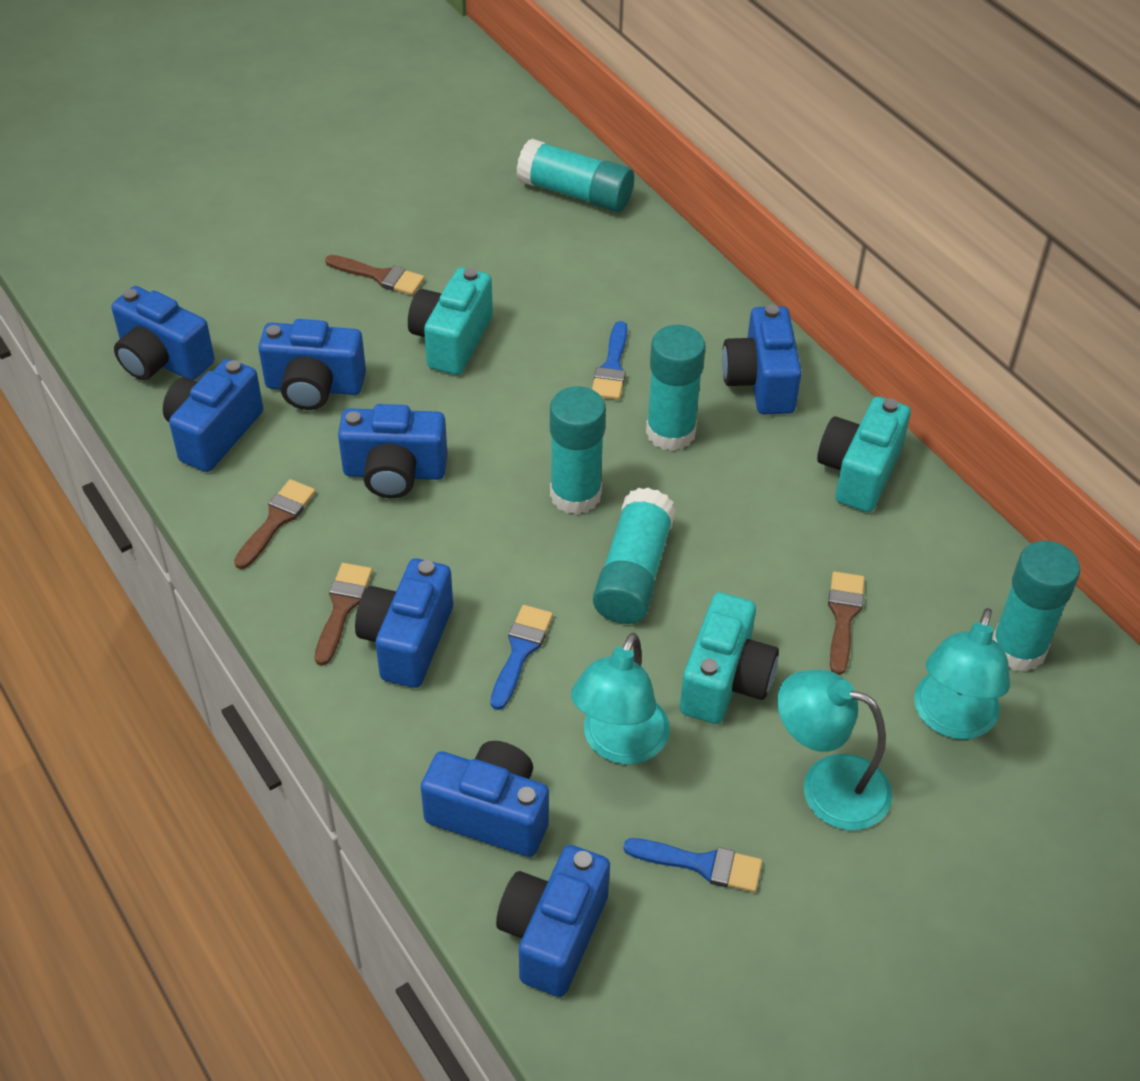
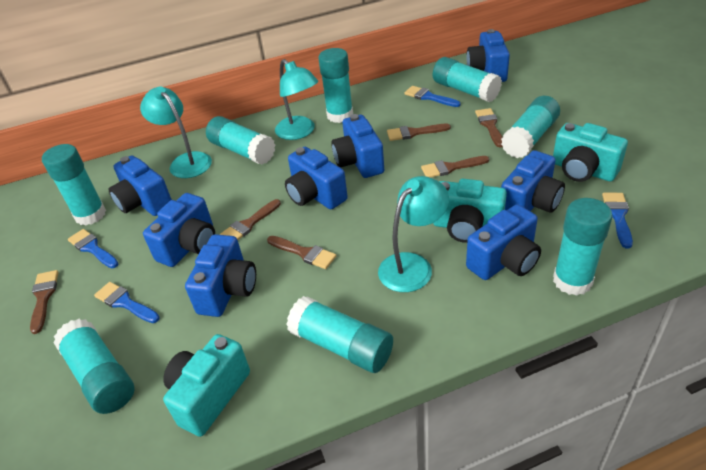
blue brush: 3 -> 4
brown brush: 4 -> 6
turquoise glue stick: 5 -> 8

